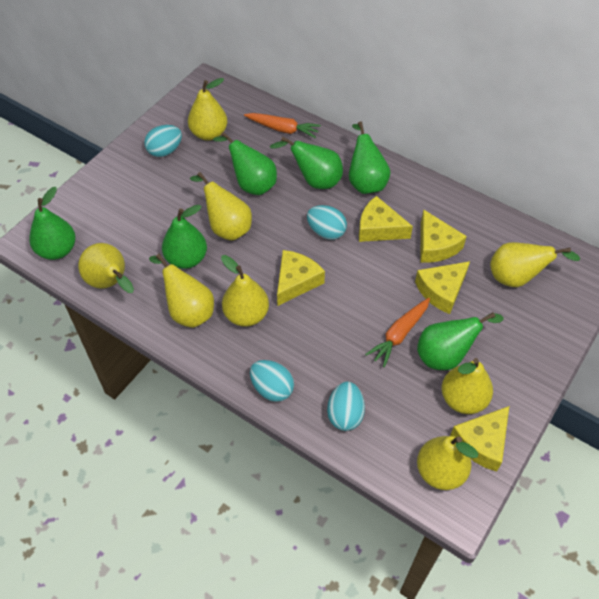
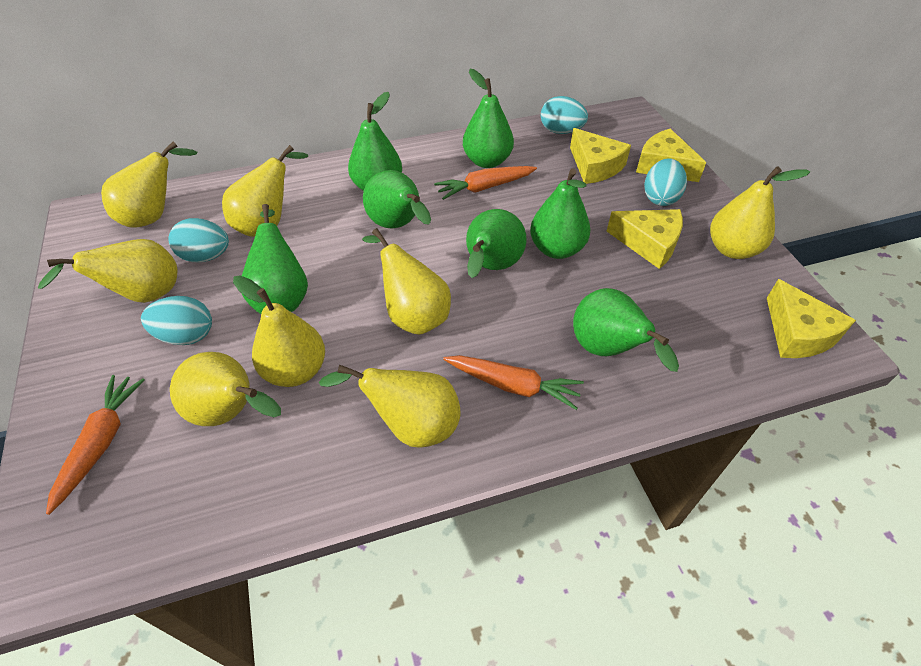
green pear: 6 -> 7
orange carrot: 2 -> 3
yellow cheese: 5 -> 4

